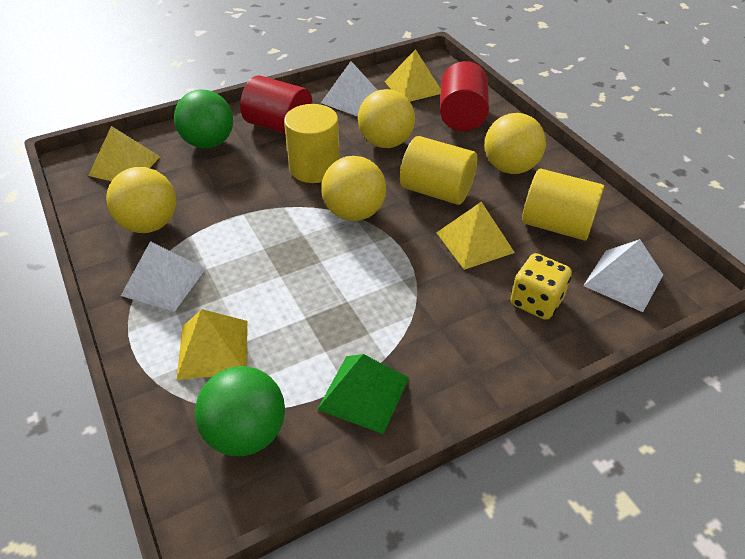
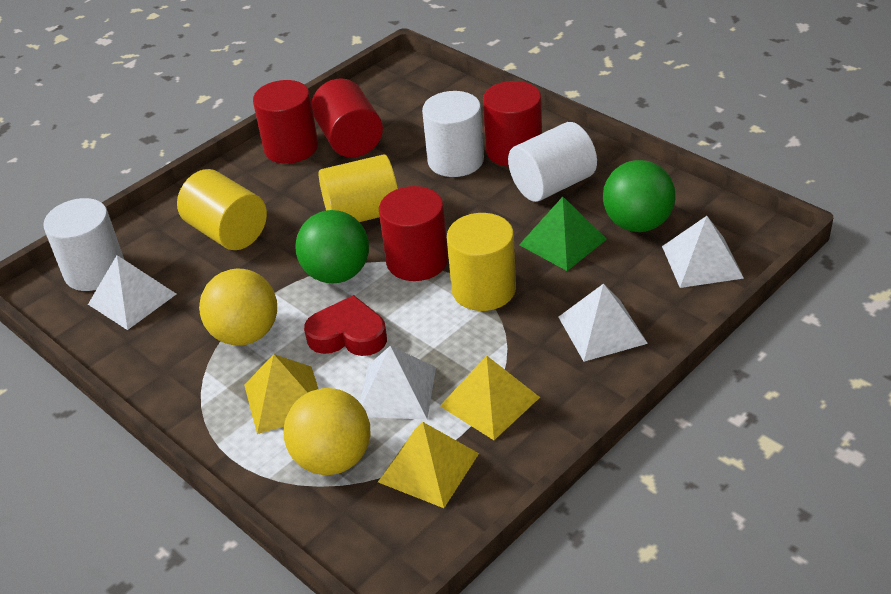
red cylinder: 2 -> 4
red heart: 0 -> 1
white cylinder: 0 -> 3
white pyramid: 3 -> 4
yellow ball: 4 -> 2
yellow dice: 1 -> 0
yellow pyramid: 4 -> 3

